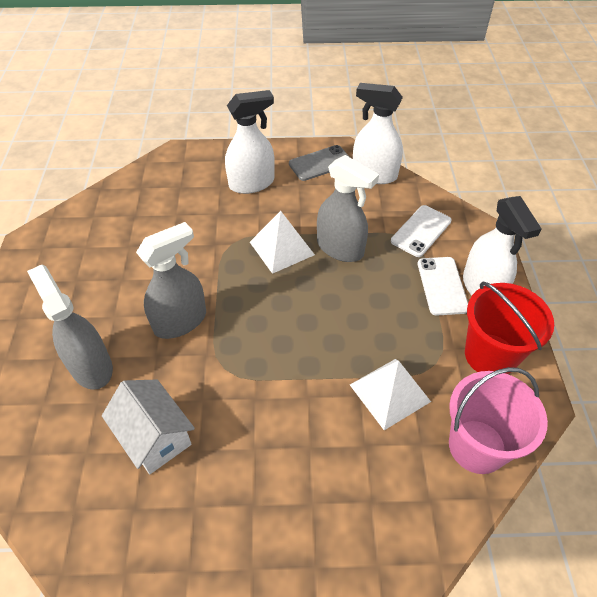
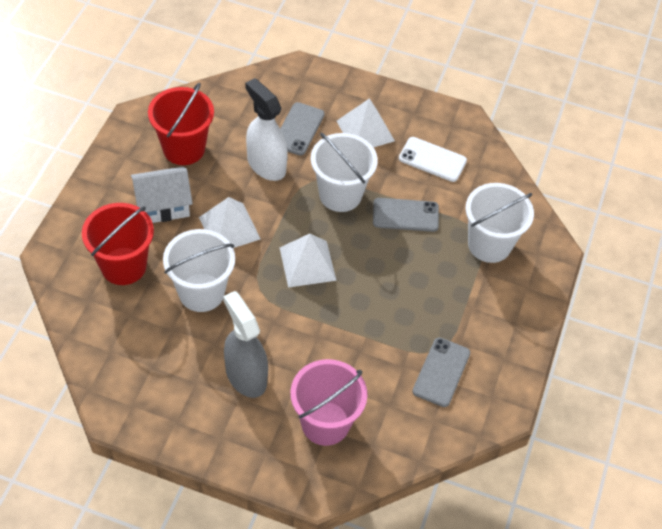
grey phone: 1 -> 3
grey spray bottle: 3 -> 1
red bucket: 1 -> 2
white bucket: 0 -> 3
white phone: 2 -> 1
white pyramid: 2 -> 3
white spray bottle: 3 -> 1

